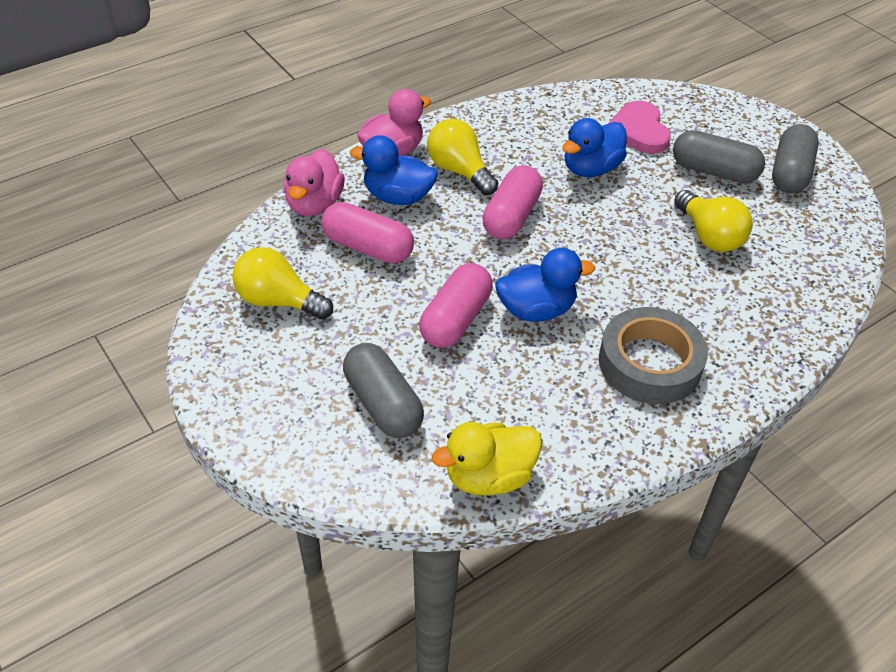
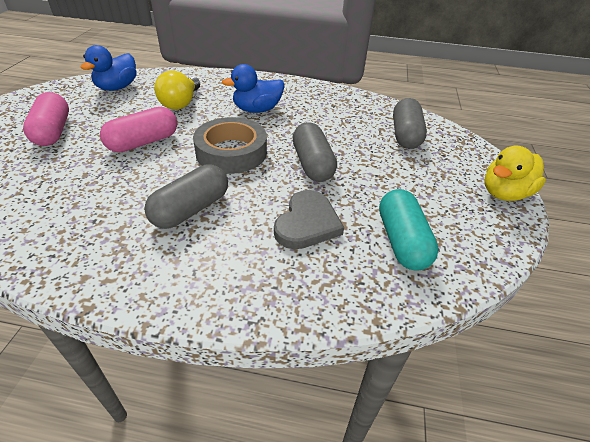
blue duck: 3 -> 2
grey heart: 0 -> 1
pink capsule: 3 -> 2
pink duck: 2 -> 0
pink heart: 1 -> 0
turquoise capsule: 0 -> 1
yellow light bulb: 3 -> 1

